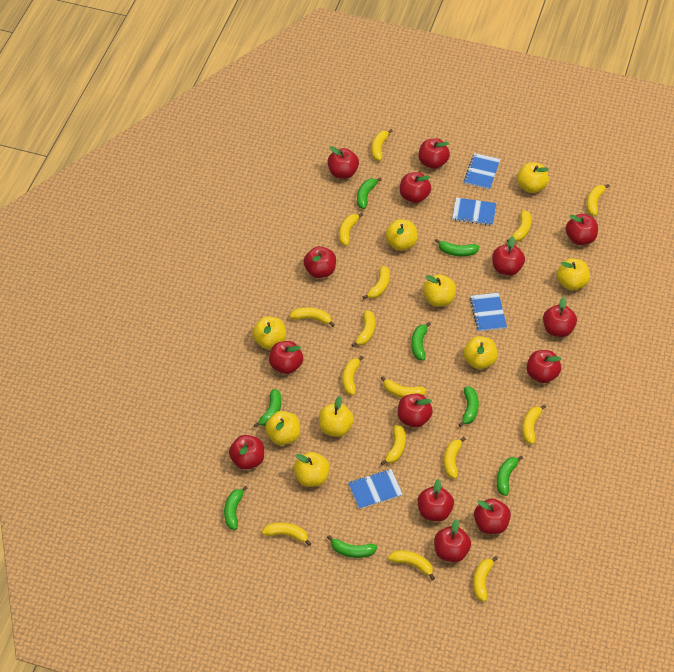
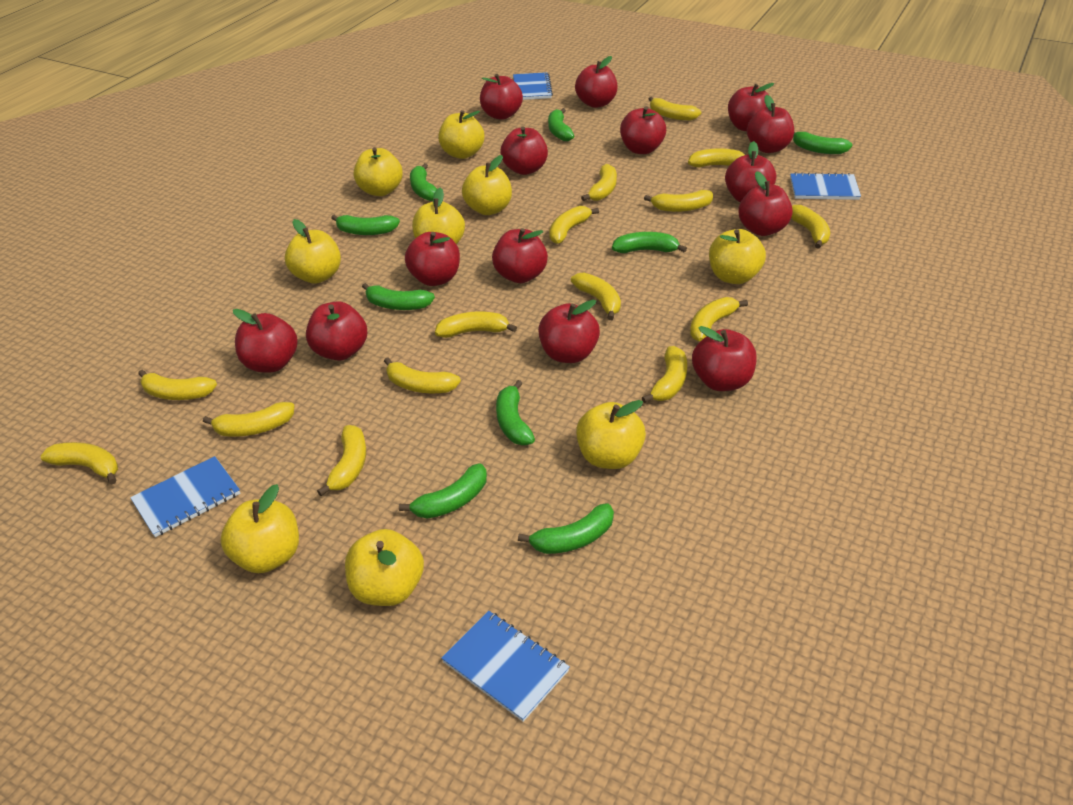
green banana: 8 -> 9

